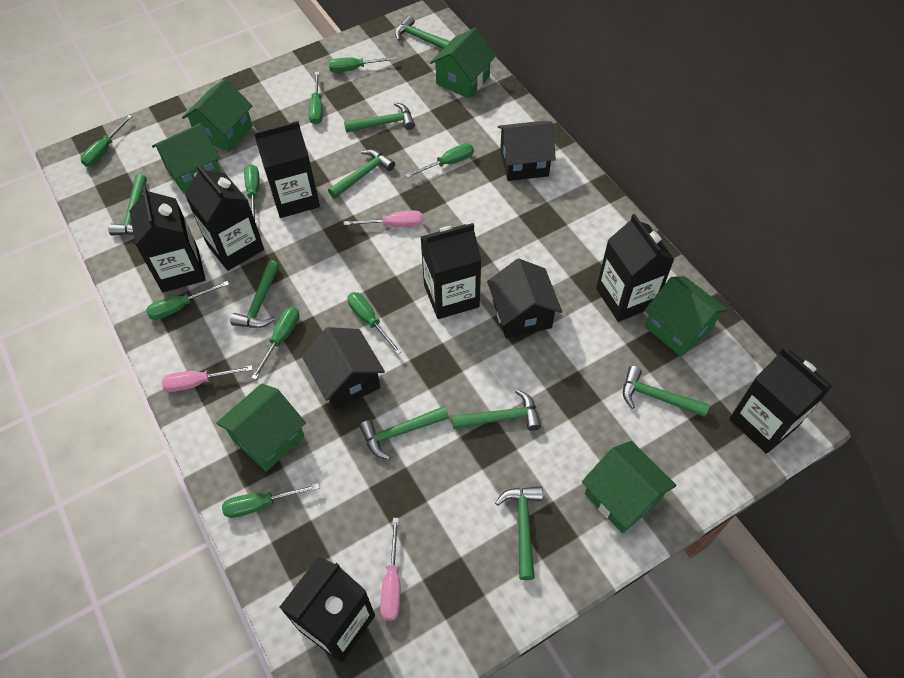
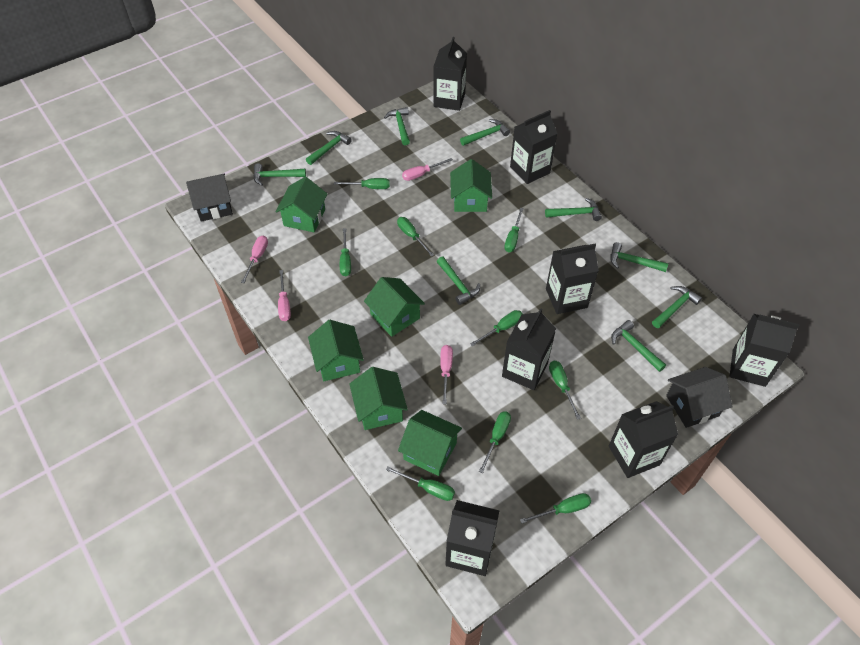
black house: 3 -> 2
pink screwdriver: 3 -> 4

